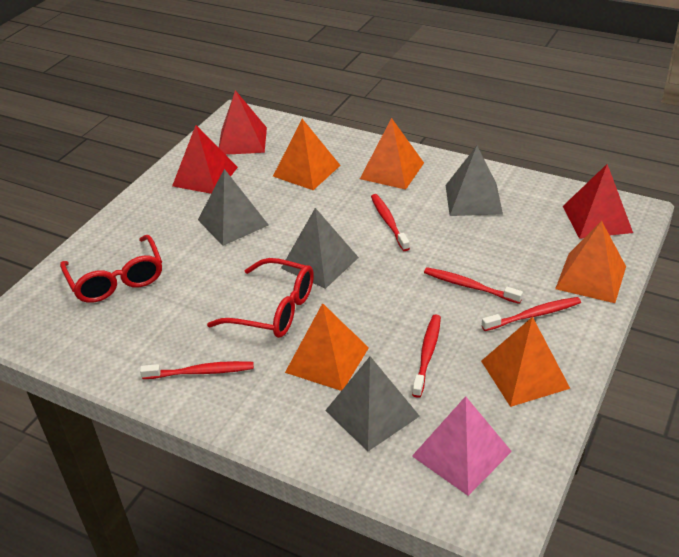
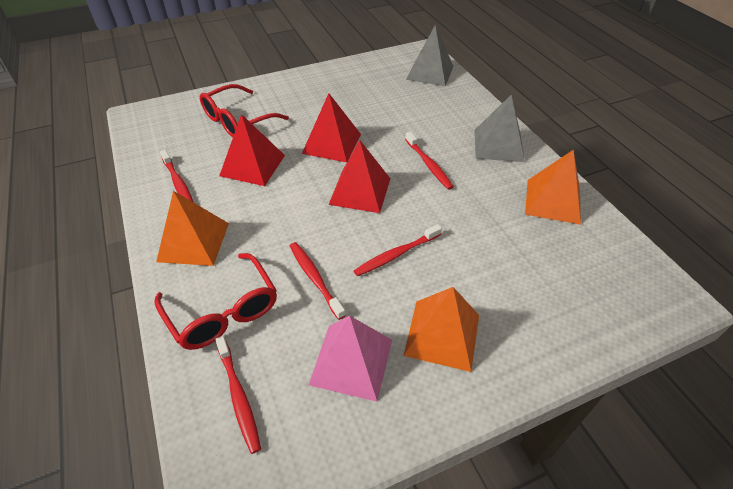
grey pyramid: 4 -> 2
orange pyramid: 5 -> 3

